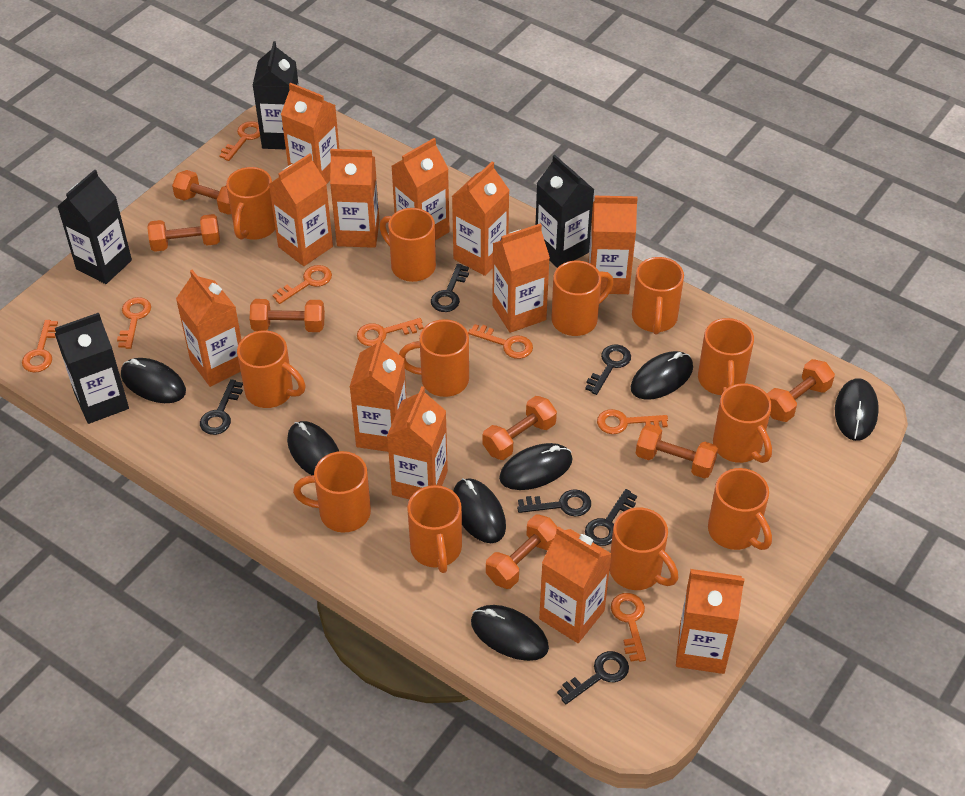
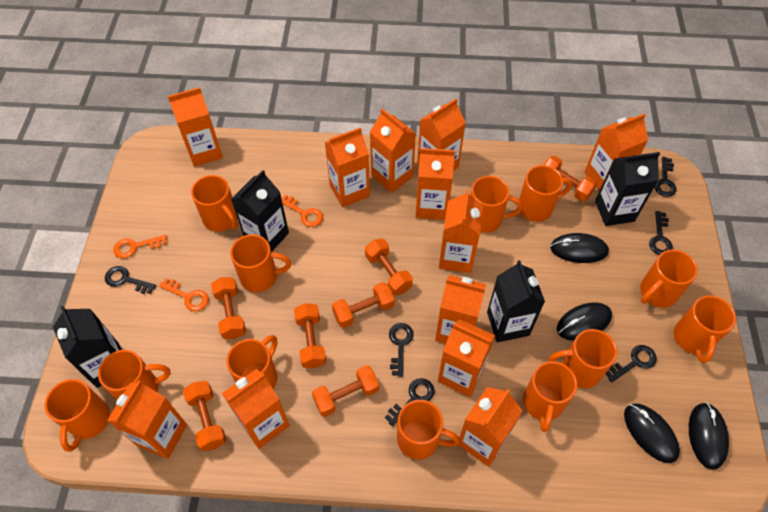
black mouse: 7 -> 4
orange key: 8 -> 3

